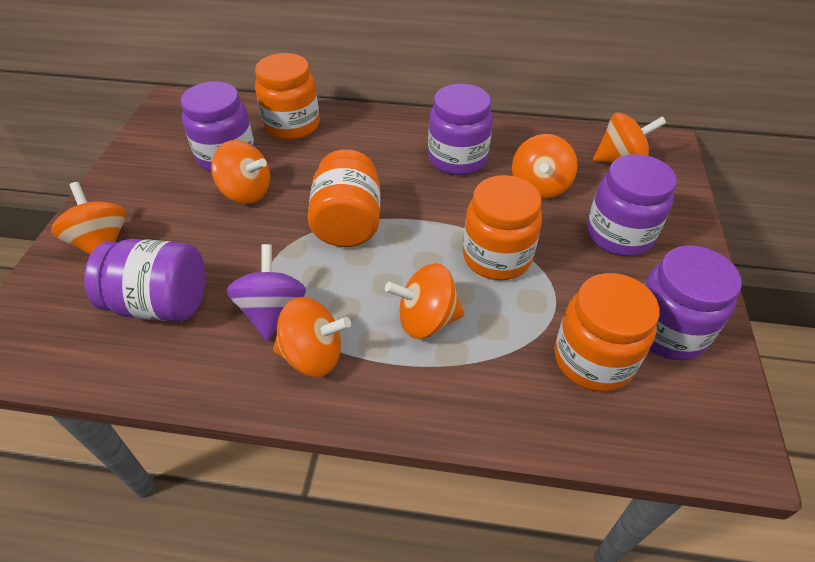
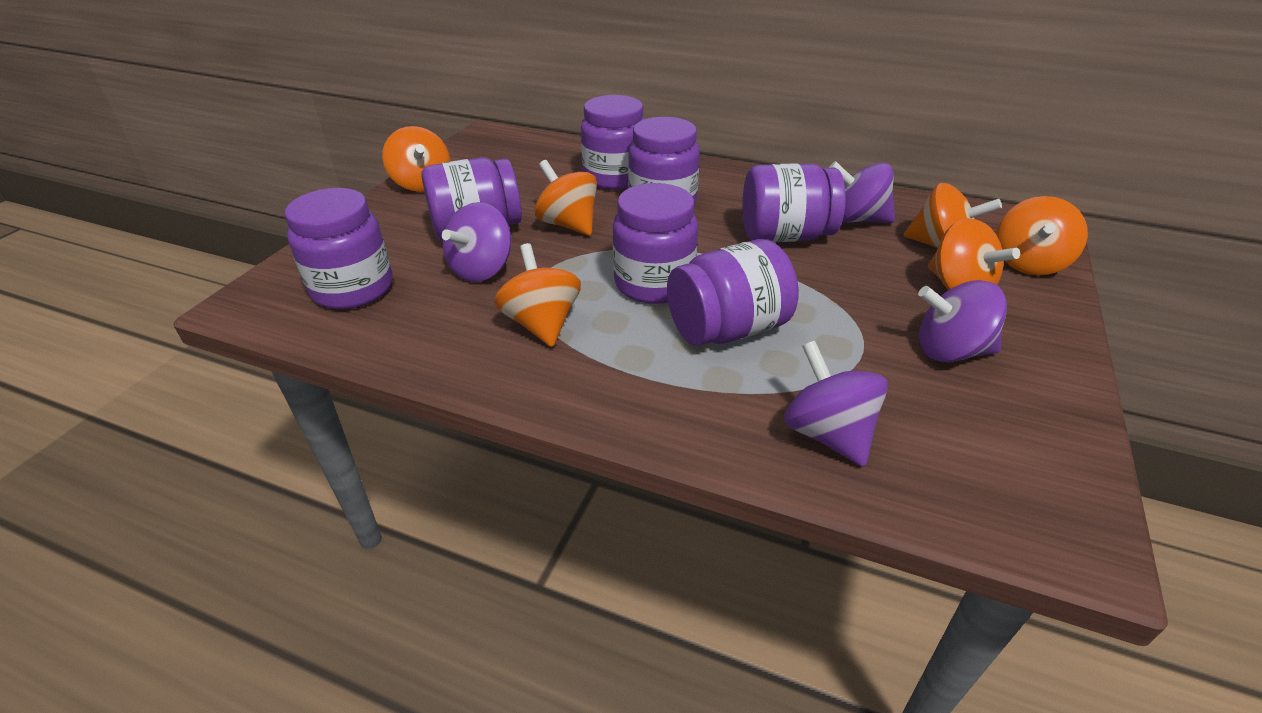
orange jar: 4 -> 0
purple jar: 5 -> 7
purple spinning top: 1 -> 4

